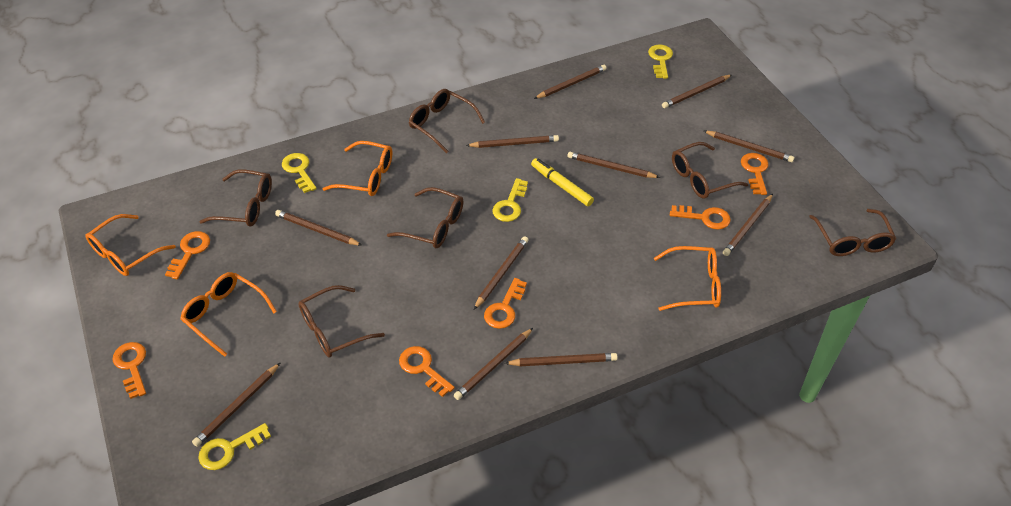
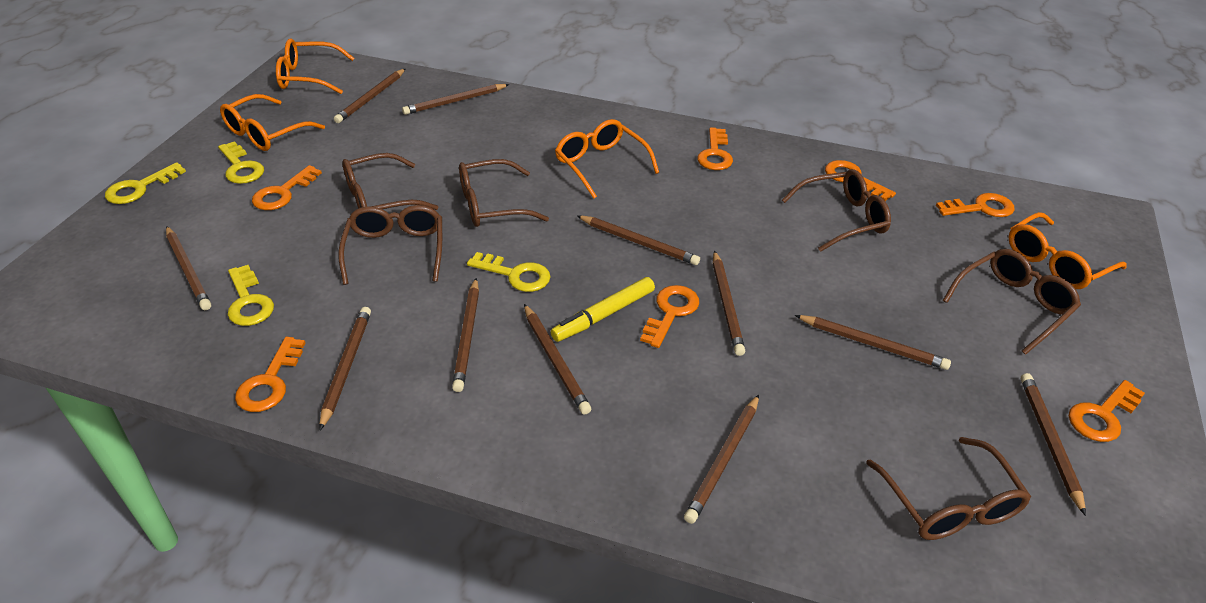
orange key: 6 -> 7

